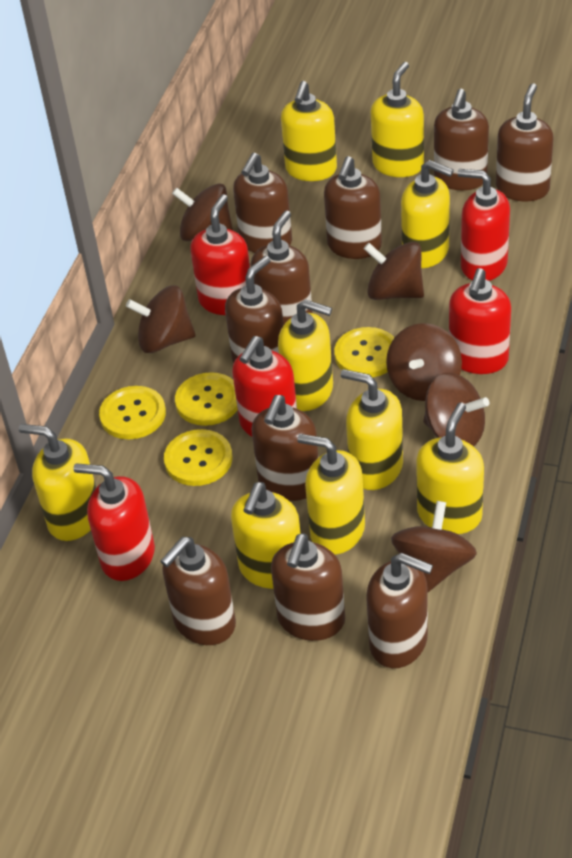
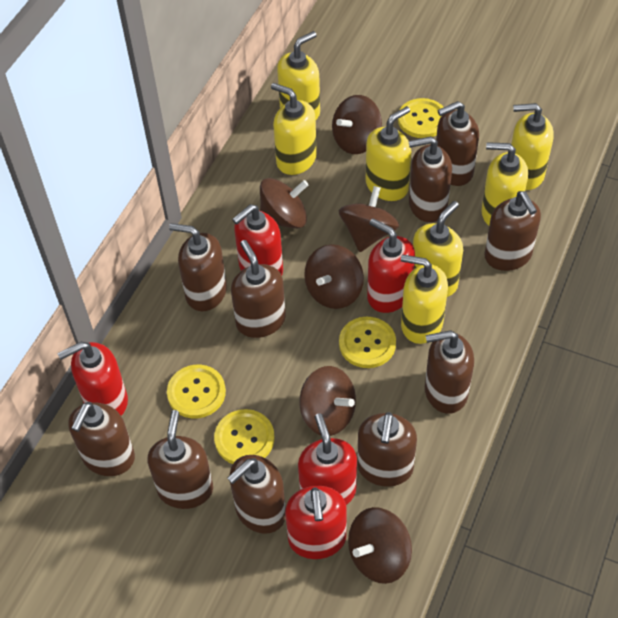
yellow soap dispenser: 9 -> 7

